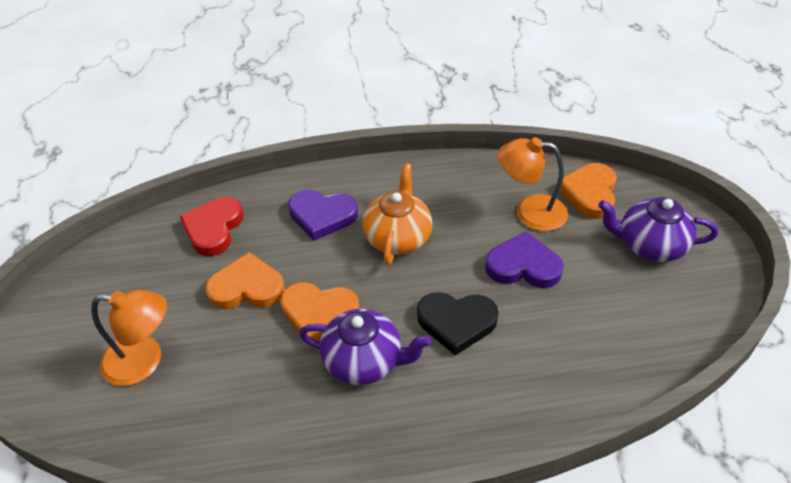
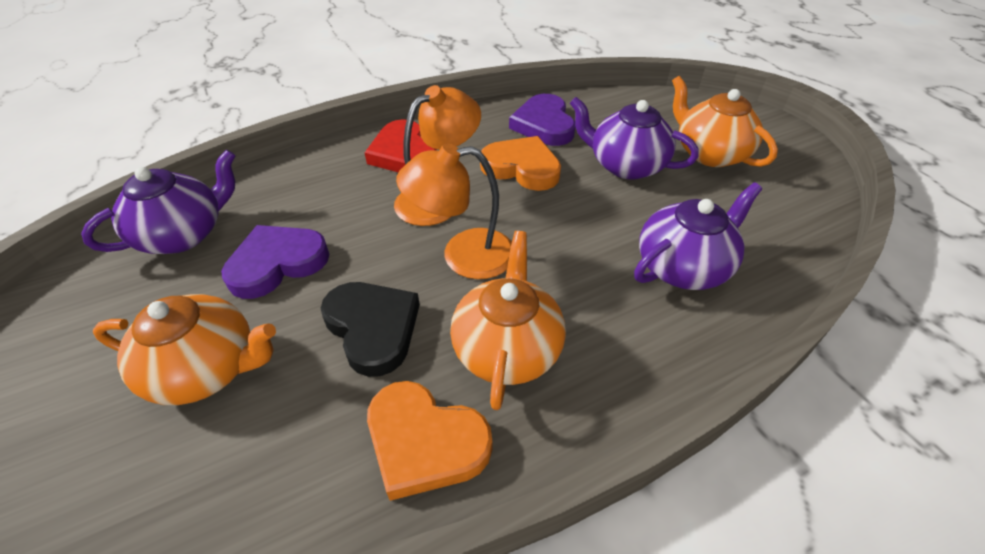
orange heart: 3 -> 2
orange teapot: 1 -> 3
purple teapot: 2 -> 3

